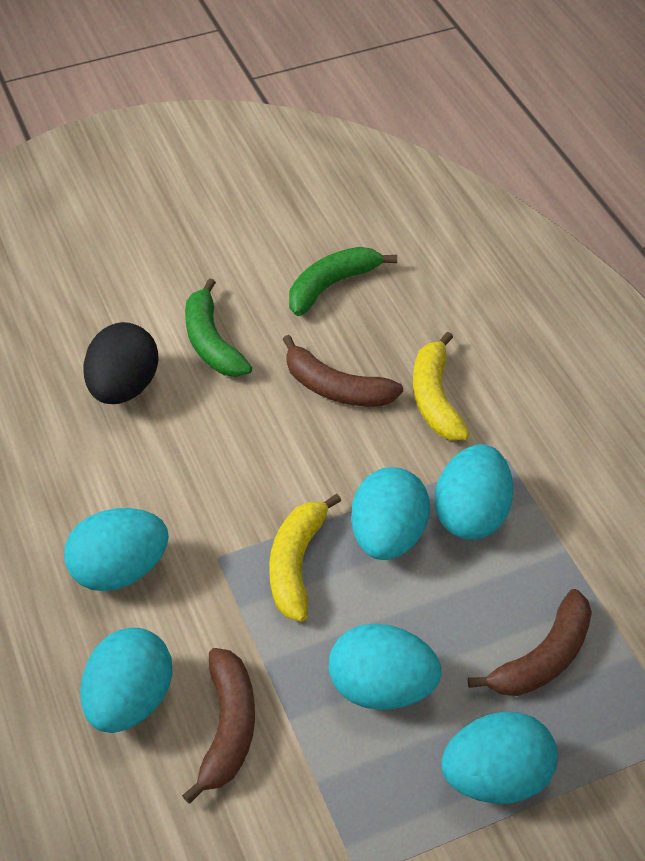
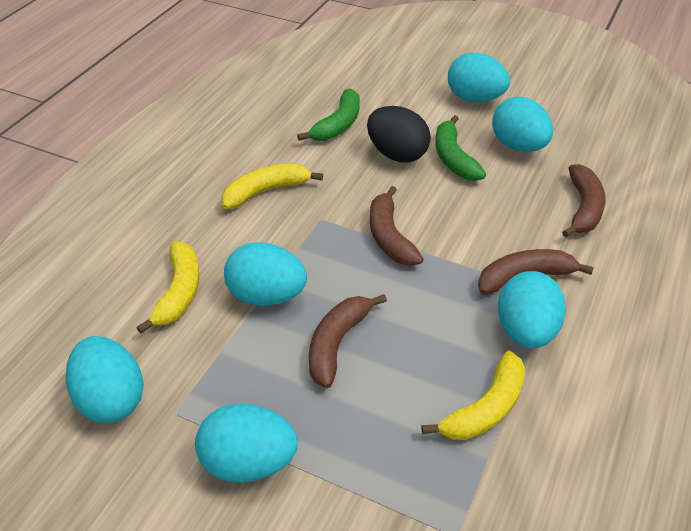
brown banana: 3 -> 4
yellow banana: 2 -> 3

